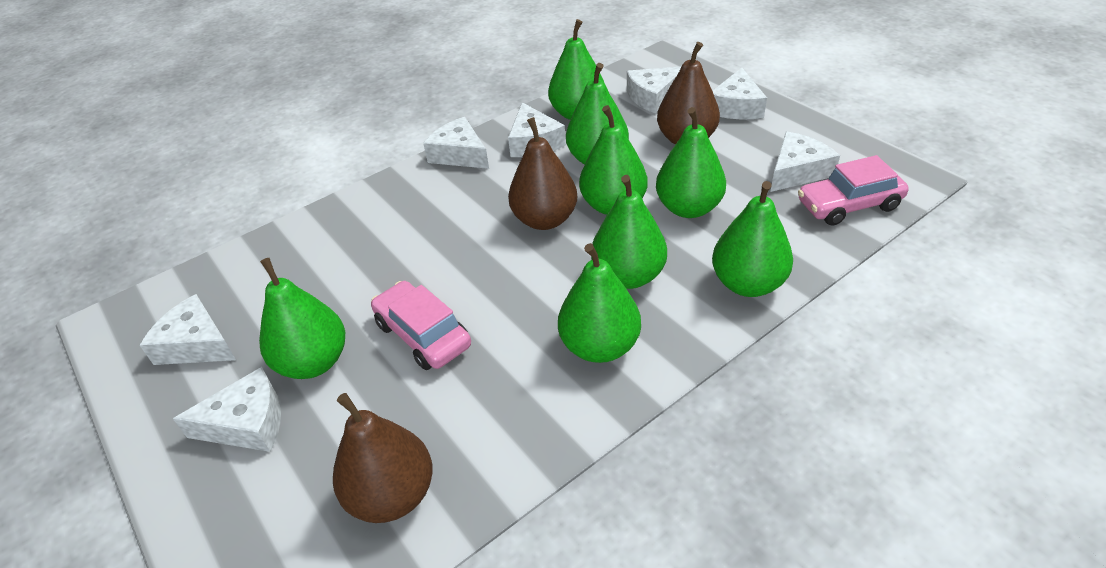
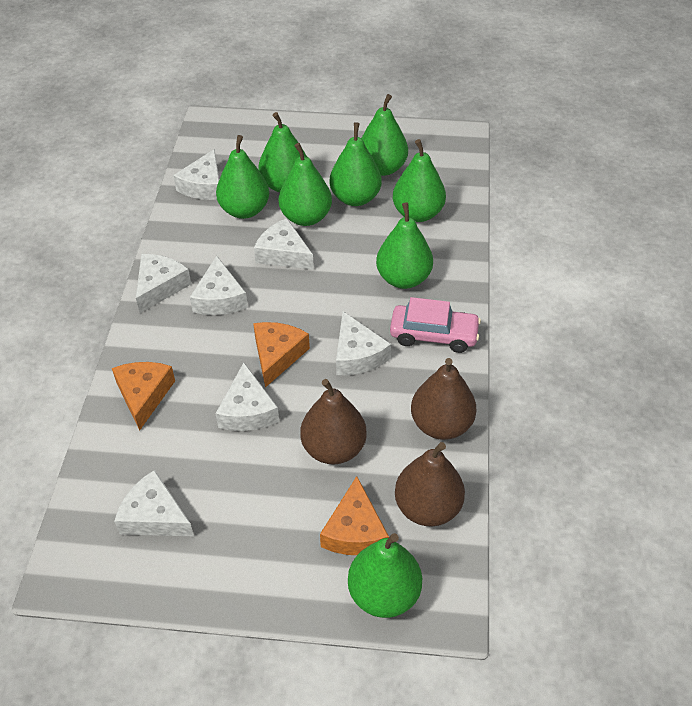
orange cheese: 0 -> 3
pink car: 2 -> 1

